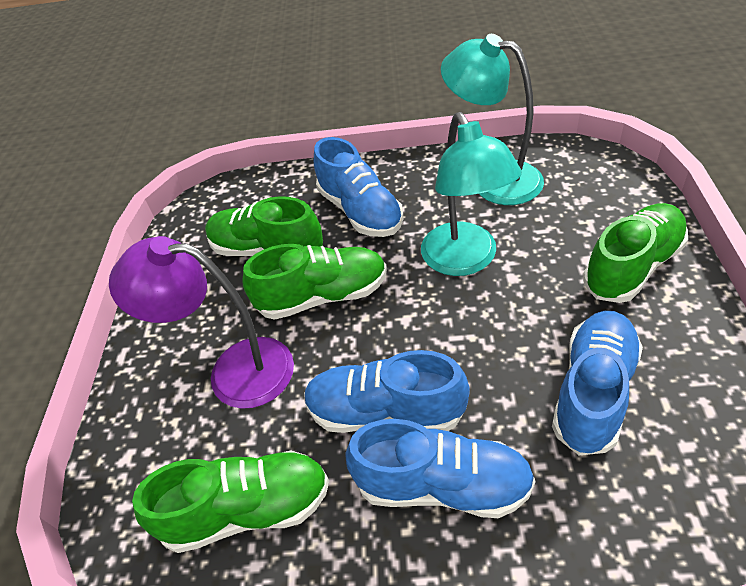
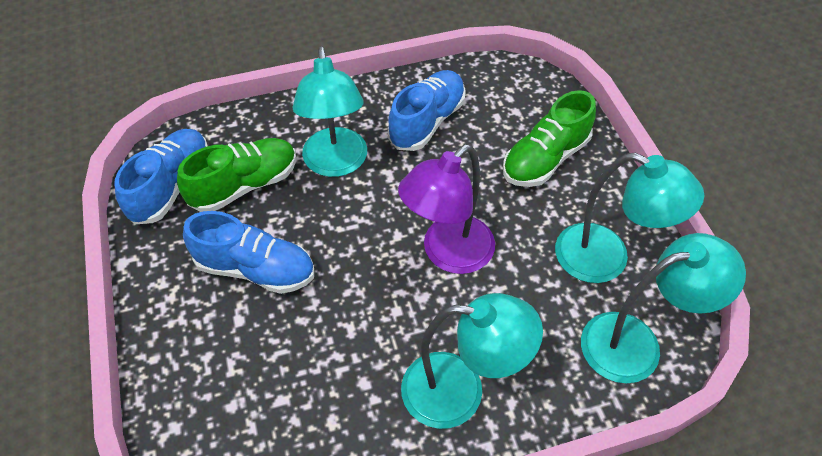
blue shoe: 4 -> 3
green shoe: 4 -> 2
turquoise lamp: 2 -> 4

